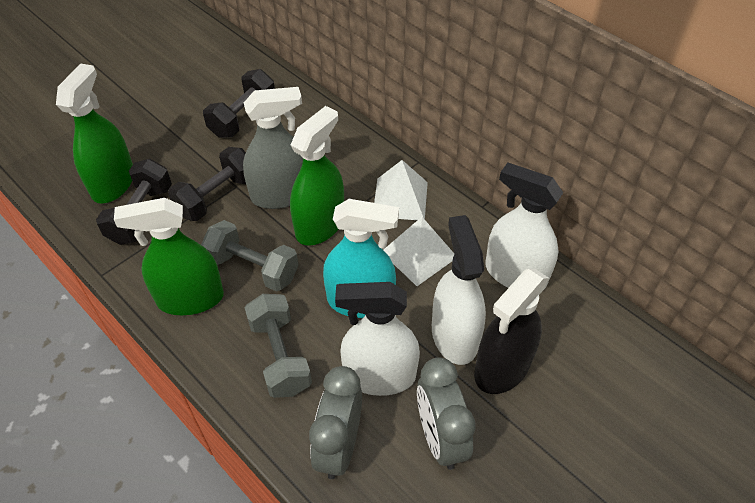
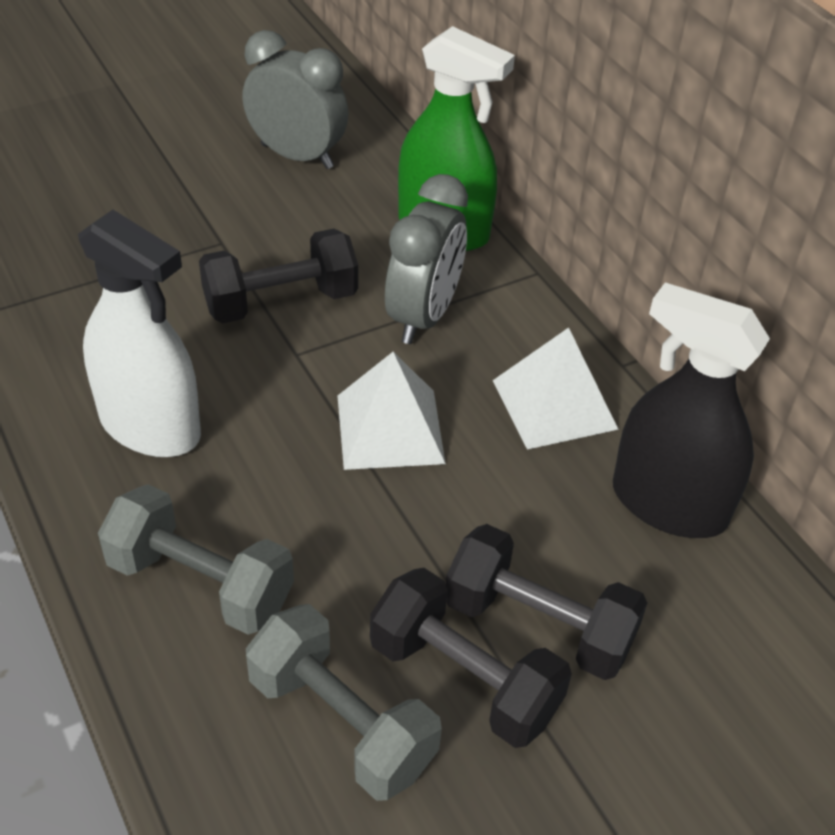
green spray bottle: 3 -> 1
grey spray bottle: 1 -> 0
turquoise spray bottle: 1 -> 0
white spray bottle: 3 -> 1

